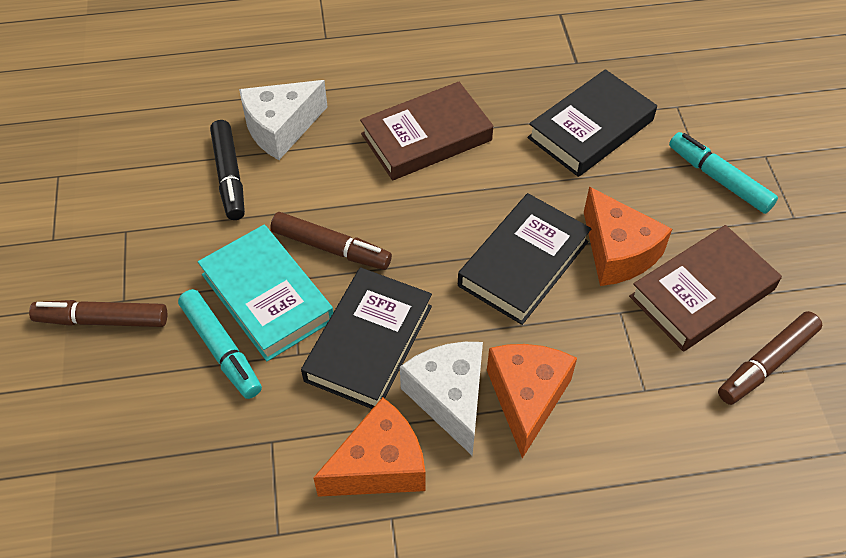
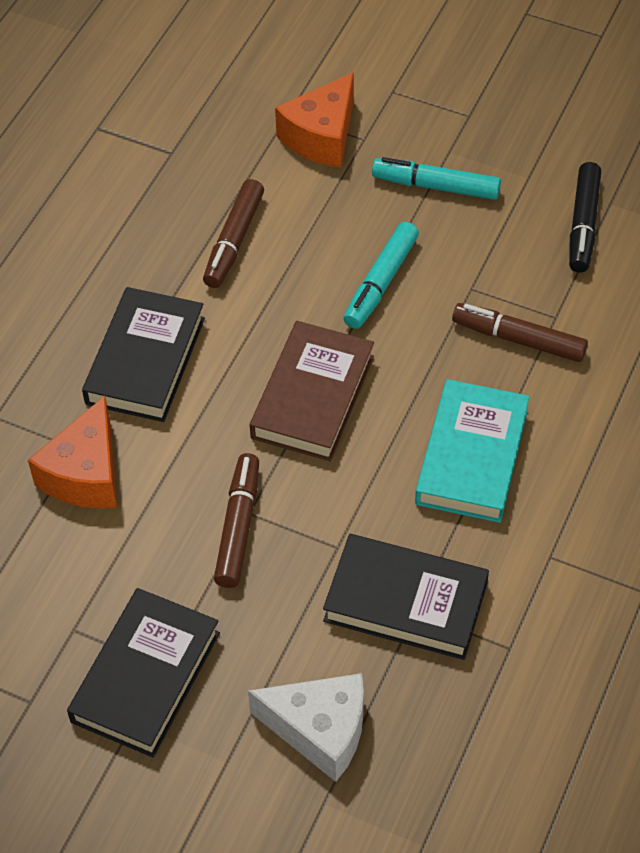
brown book: 2 -> 1
orange cheese: 3 -> 2
white cheese: 2 -> 1

